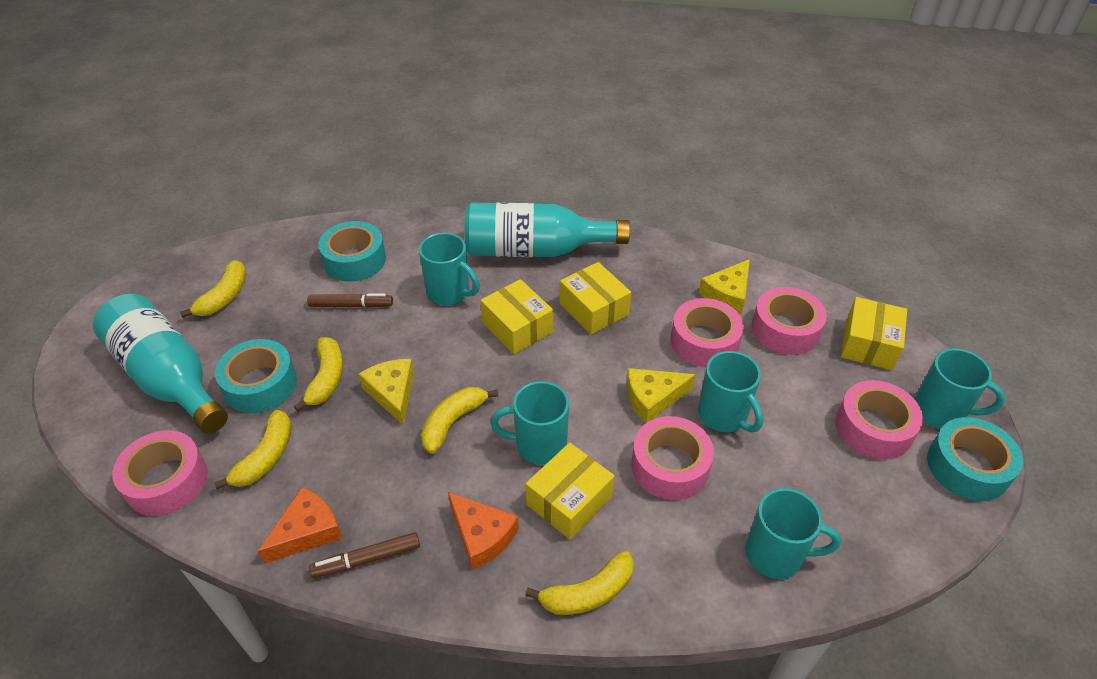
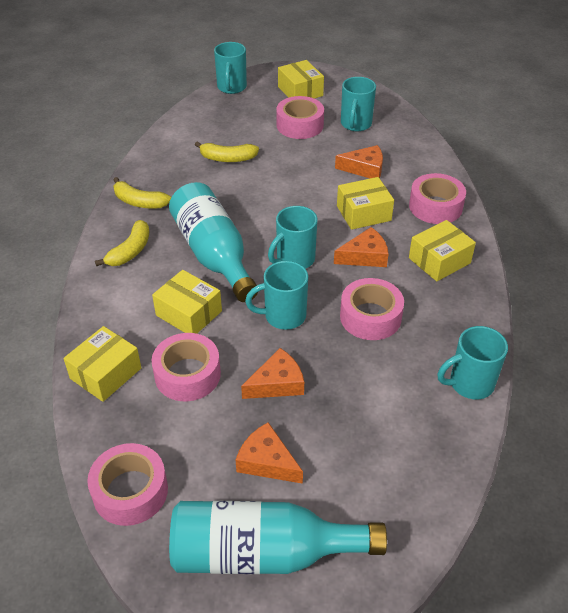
brown marker: 2 -> 0
orange cheese: 2 -> 4
turquoise tape: 3 -> 0
yellow banana: 5 -> 3
yellow box: 4 -> 5
yellow cheese: 3 -> 0

